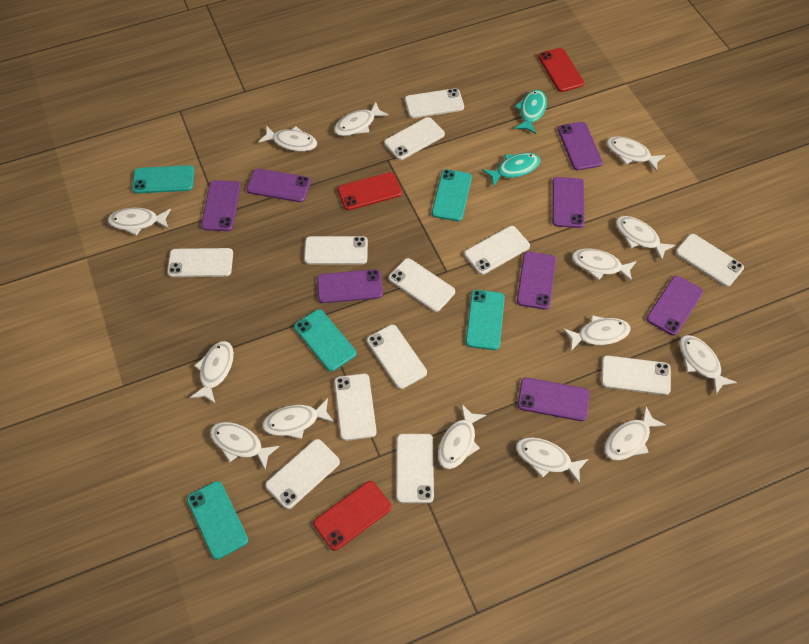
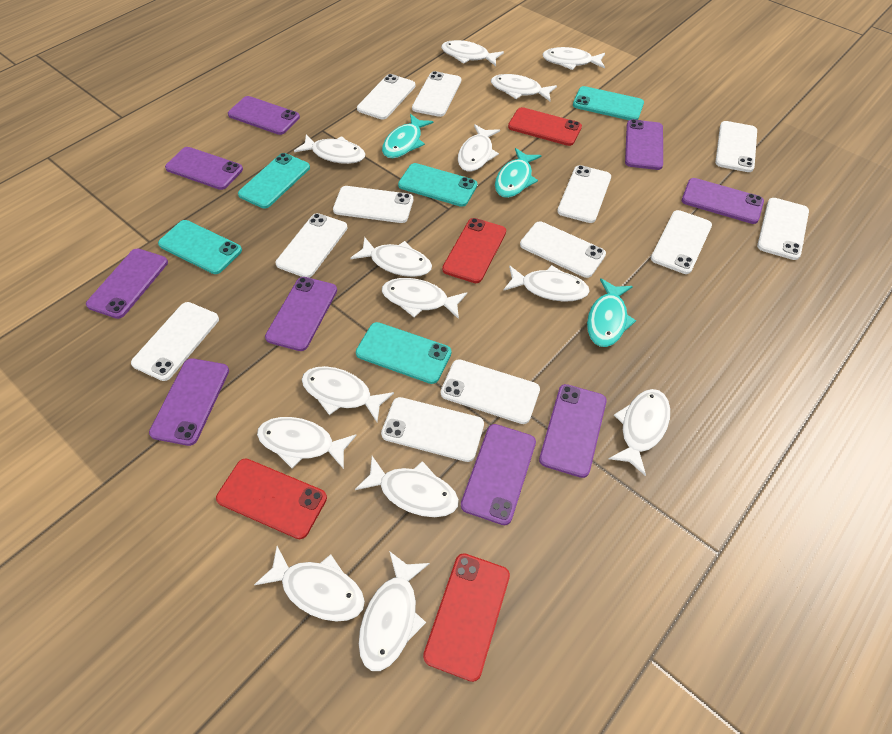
purple phone: 8 -> 9
red phone: 3 -> 4
turquoise fish: 2 -> 3

